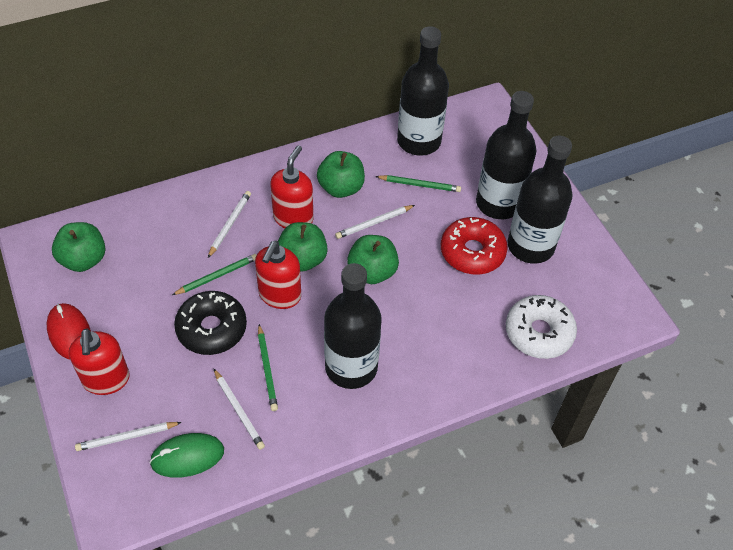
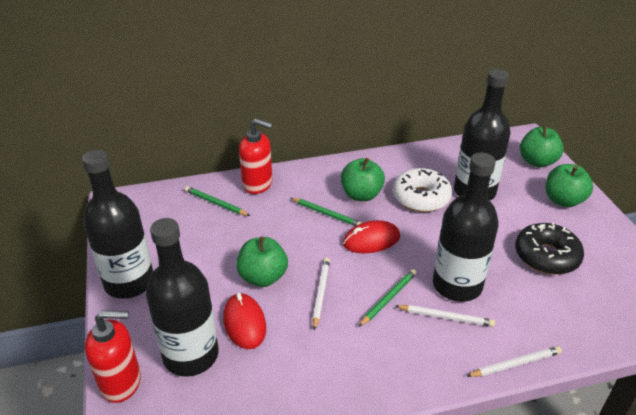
green mouse: 1 -> 0
red donut: 1 -> 0
red mouse: 1 -> 2
red soap dispenser: 3 -> 2
white pencil: 4 -> 3

